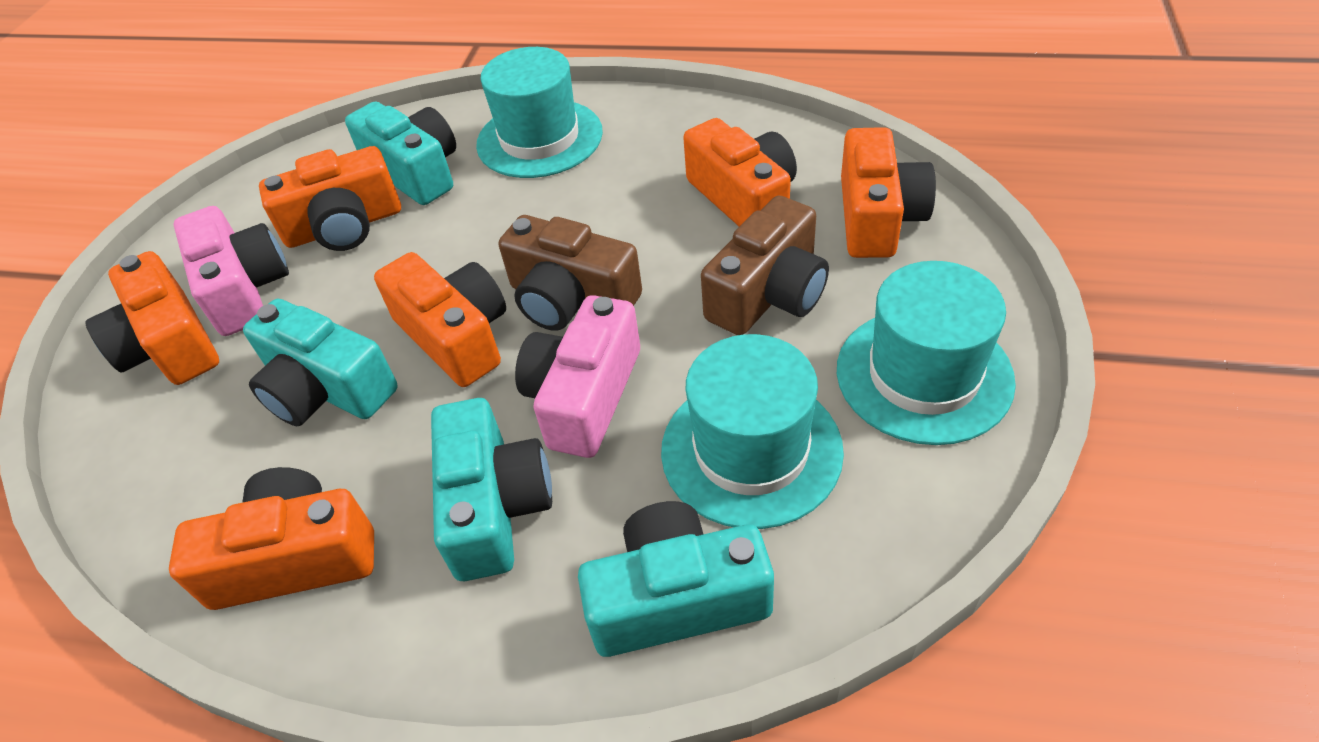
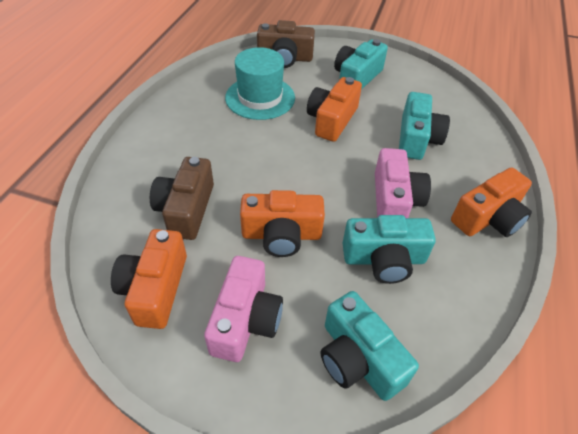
orange camera: 6 -> 4
turquoise hat: 3 -> 1

